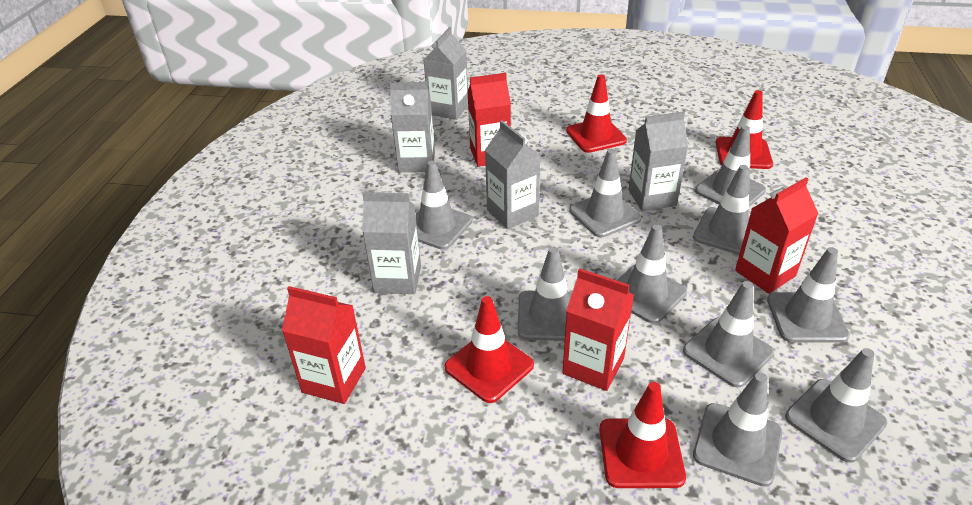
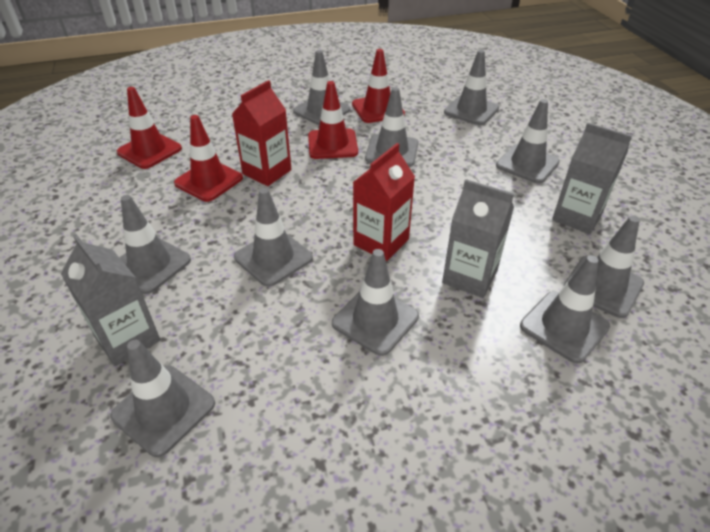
grey carton: 5 -> 3
red carton: 4 -> 2

